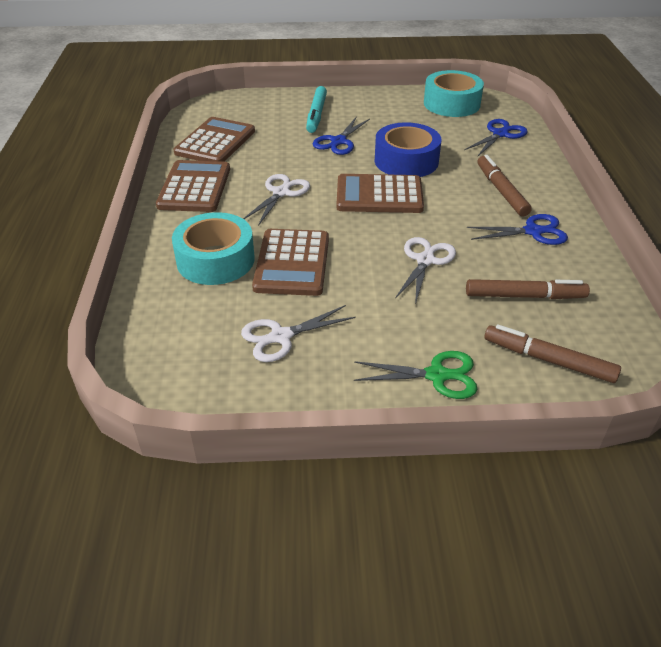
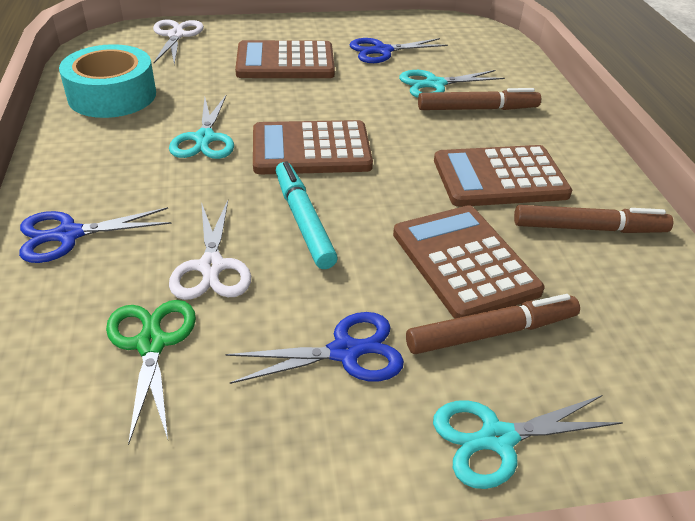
blue tape: 1 -> 0
turquoise scissors: 0 -> 3
turquoise tape: 2 -> 1
white scissors: 3 -> 2

